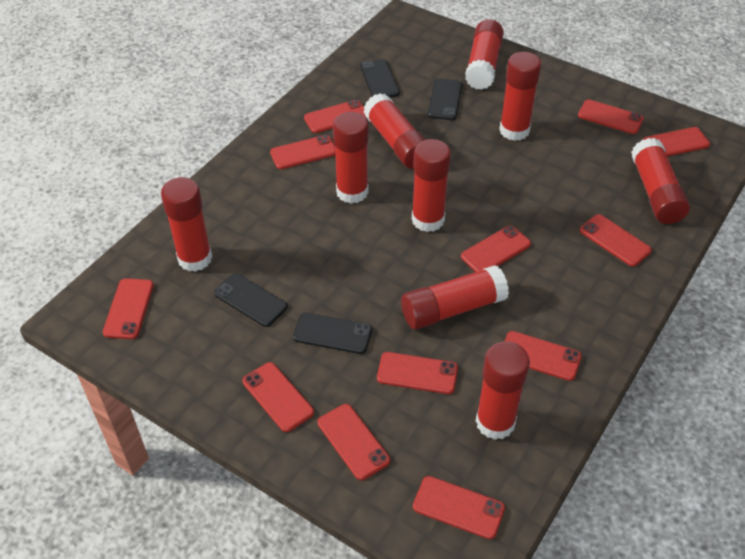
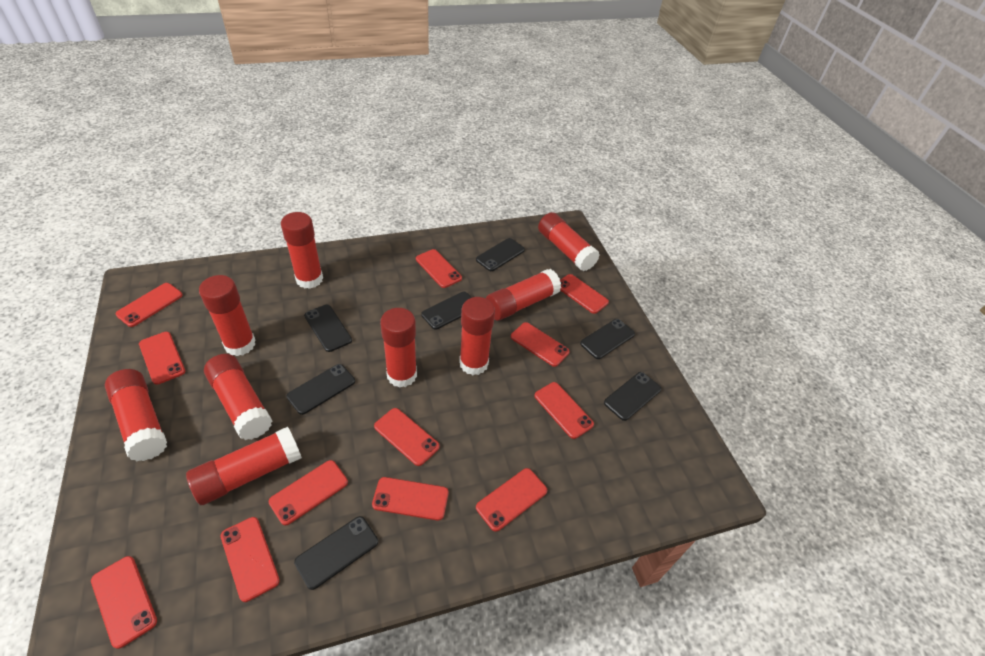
black phone: 4 -> 7

